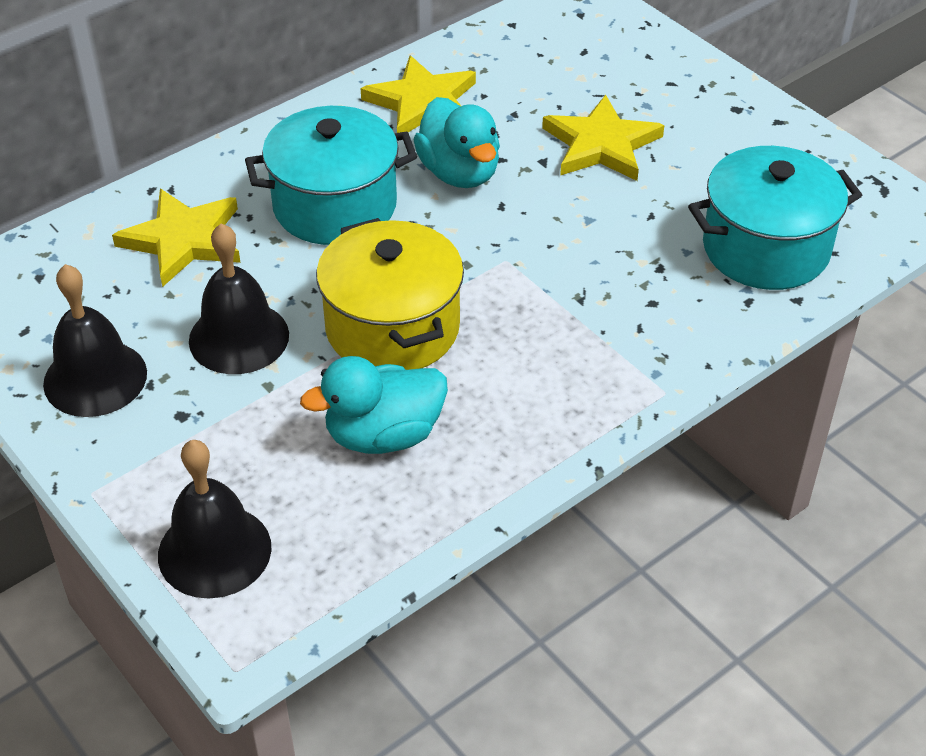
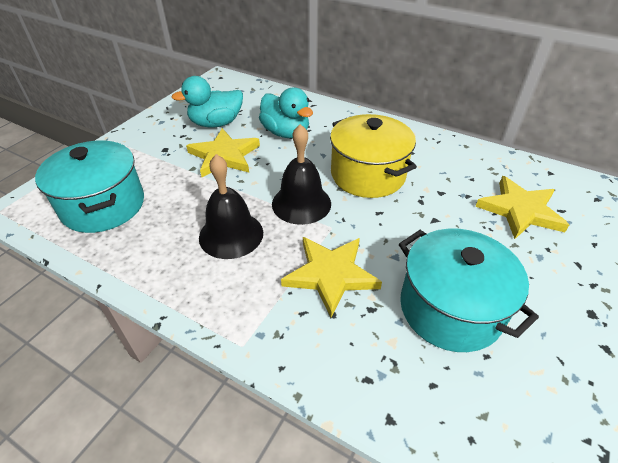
black bell: 3 -> 2

